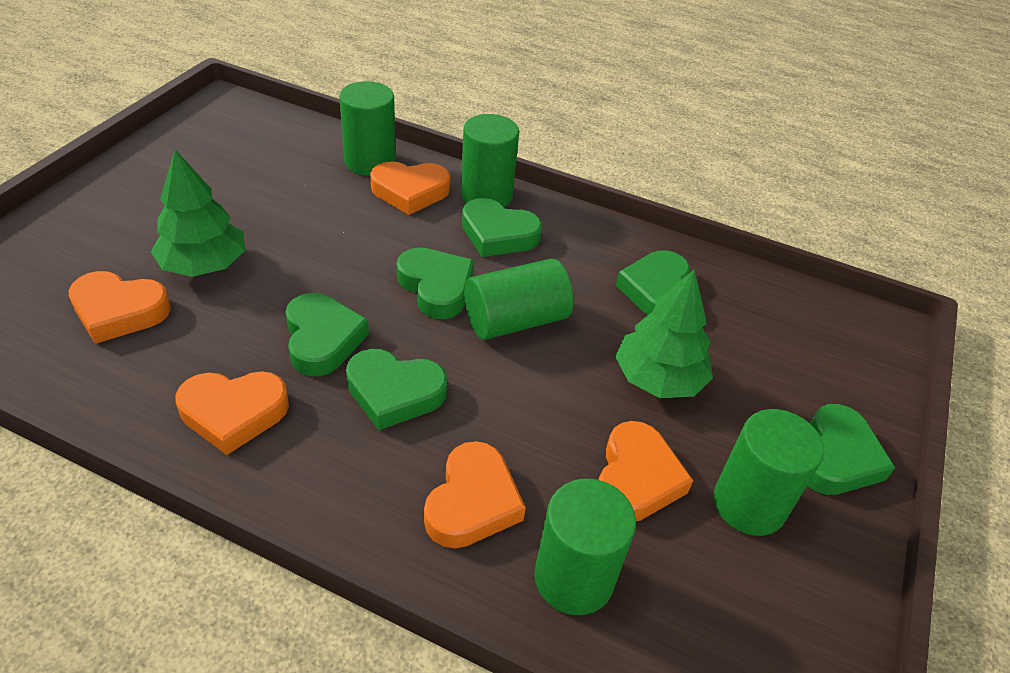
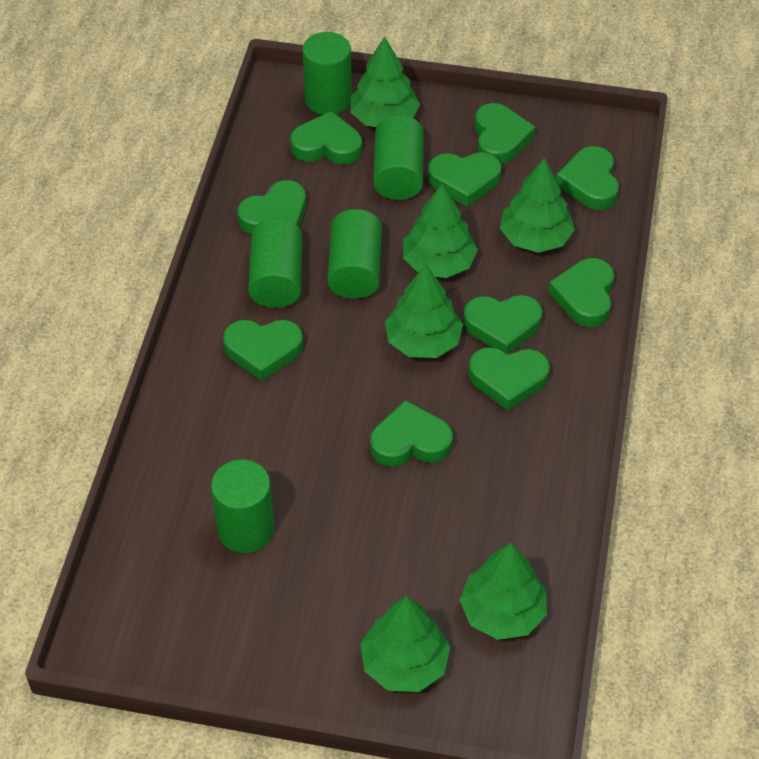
green heart: 6 -> 10
green tree: 2 -> 6
orange heart: 5 -> 0

